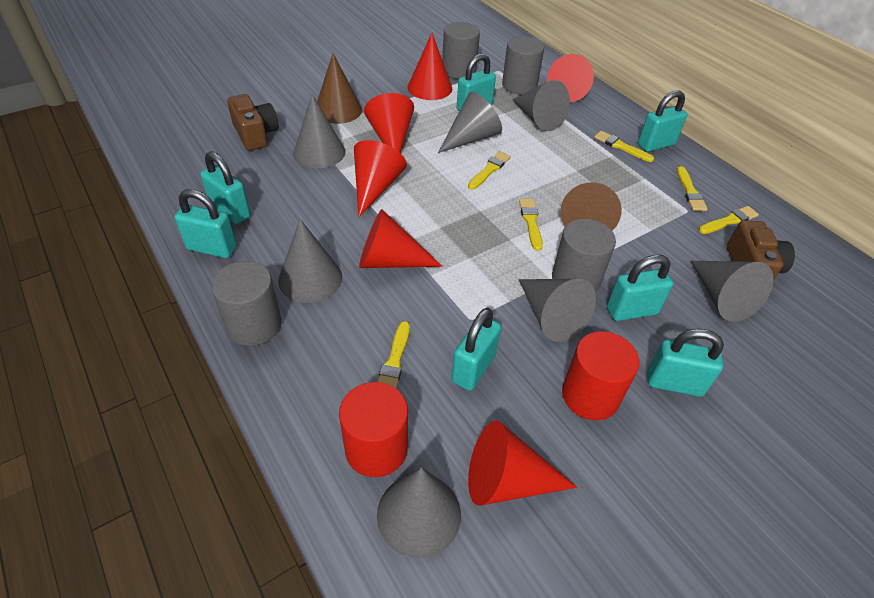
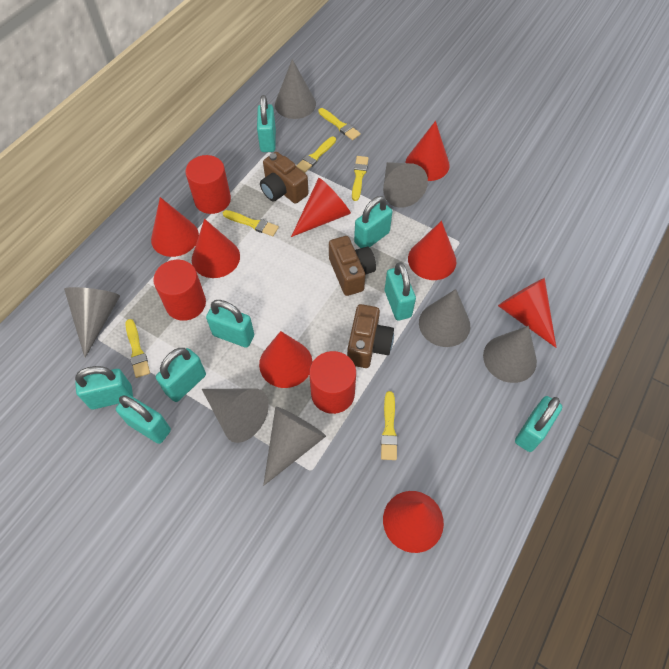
brown camera: 2 -> 3
brown cone: 2 -> 0
grey cylinder: 4 -> 0
red cone: 6 -> 8
red cylinder: 2 -> 3
turquoise padlock: 7 -> 8

